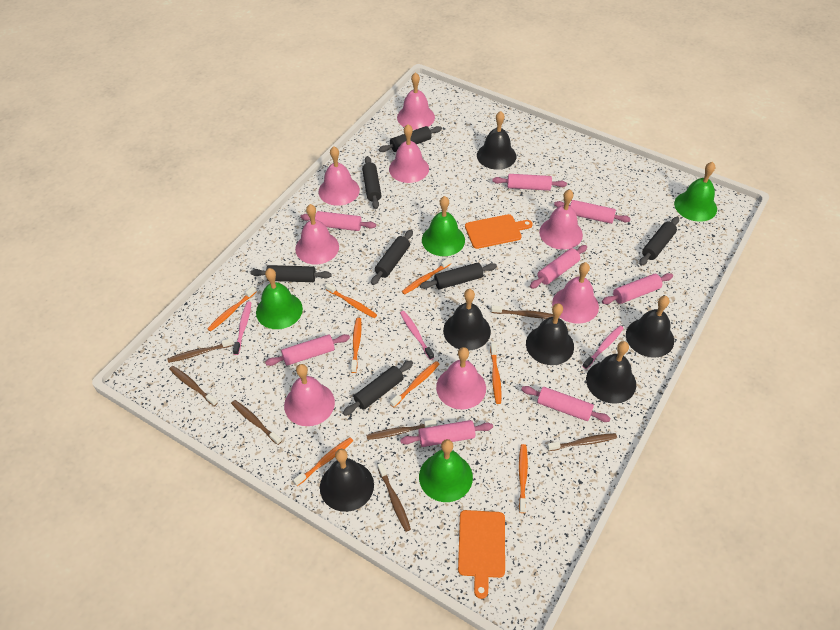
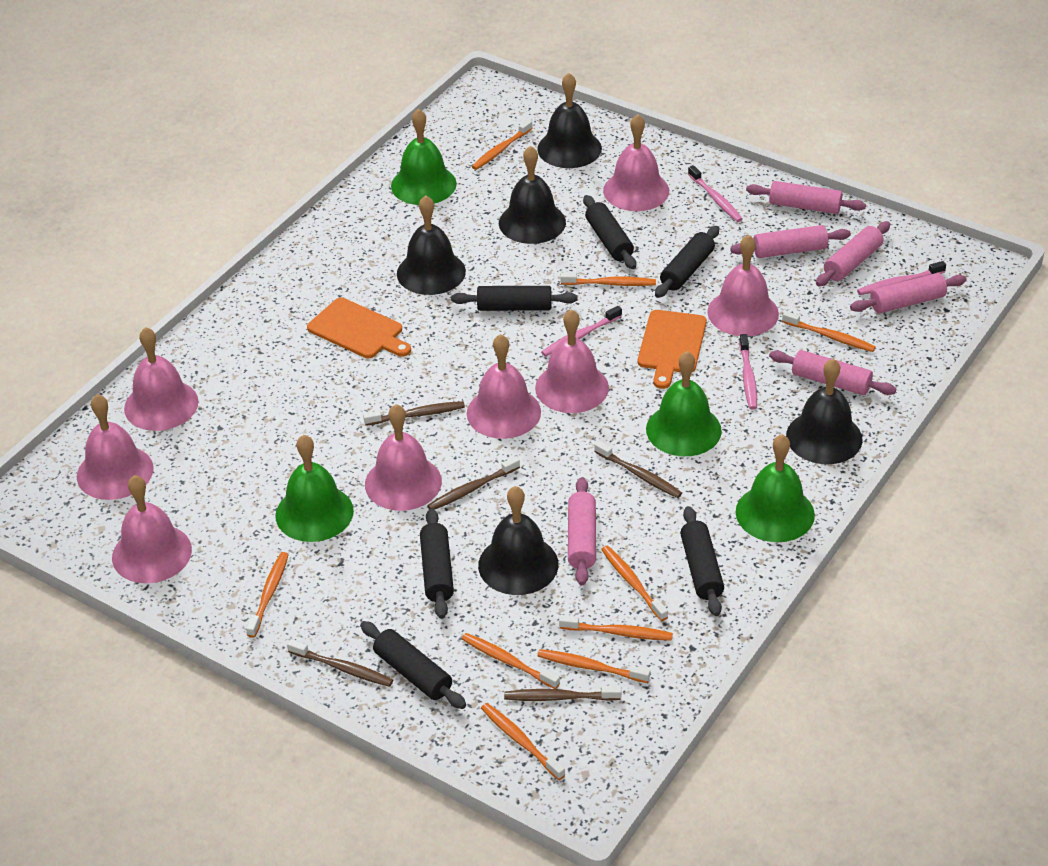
black bell: 6 -> 5
black rolling pin: 7 -> 6
brown toothbrush: 7 -> 5
orange toothbrush: 8 -> 9
pink rolling pin: 8 -> 6
pink toothbrush: 3 -> 4

